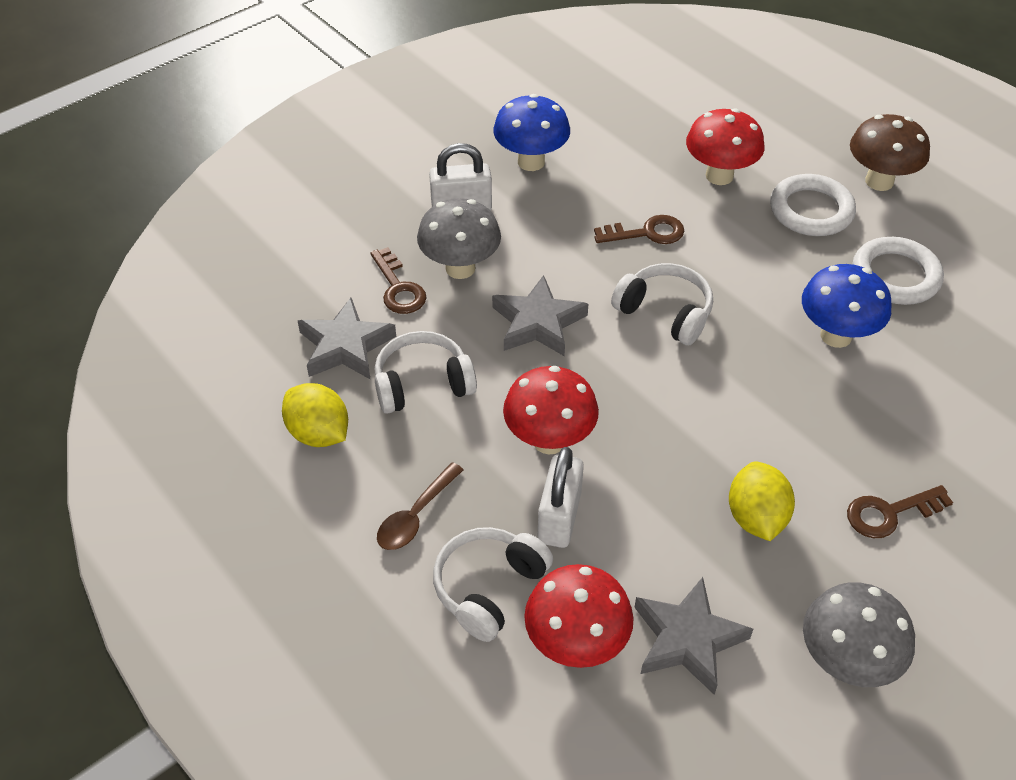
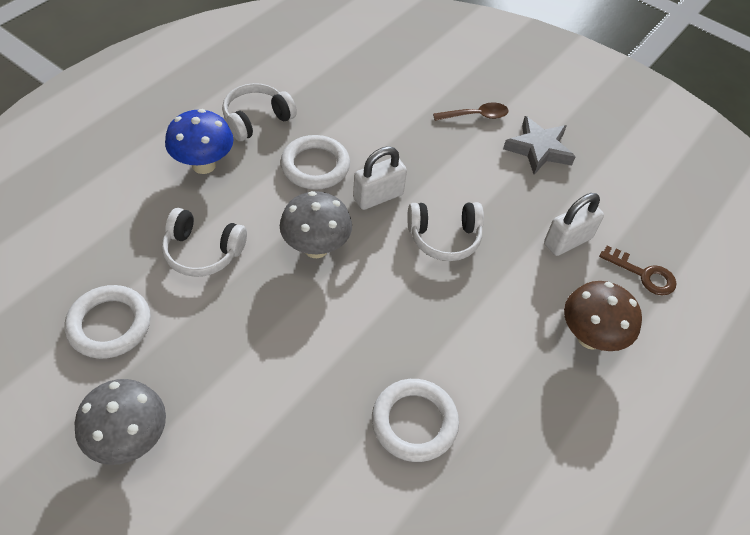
blue mushroom: 2 -> 1
brown key: 3 -> 1
grey star: 3 -> 1
red mushroom: 3 -> 0
white ring: 2 -> 3
yellow lemon: 2 -> 0

